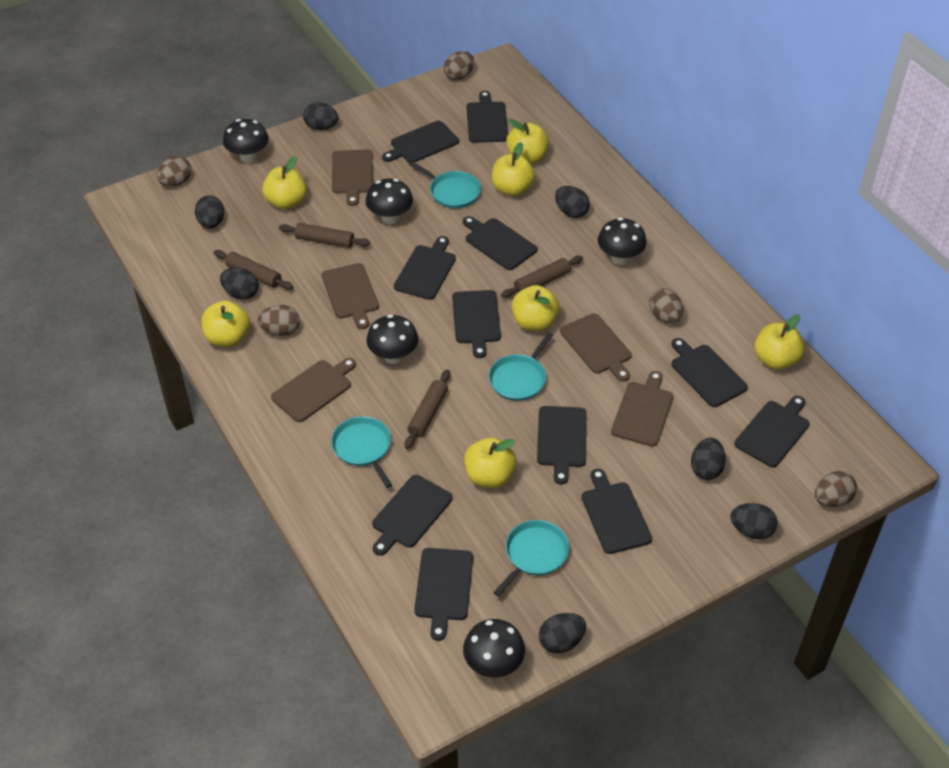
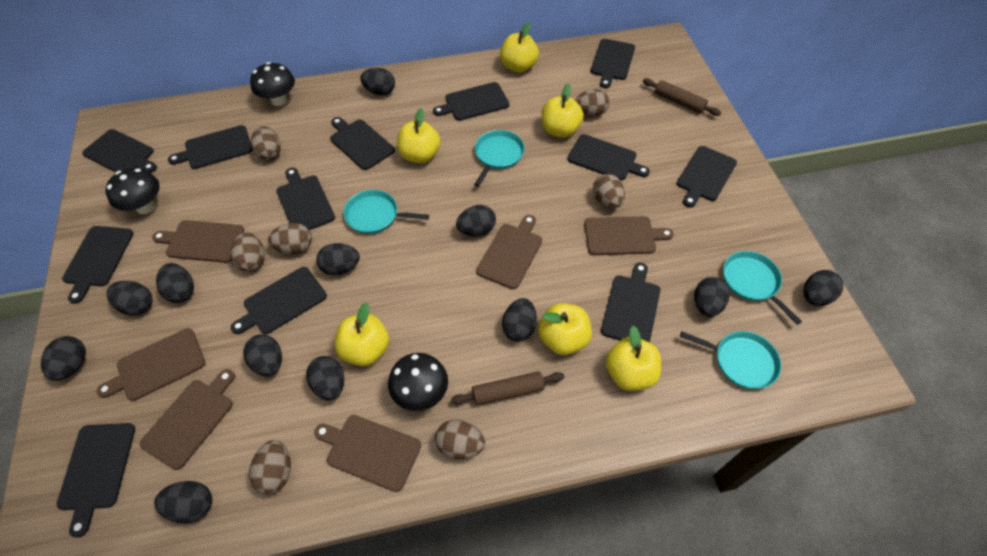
black cutting board: 11 -> 12
black egg: 7 -> 12
black mushroom: 5 -> 3
brown cutting board: 5 -> 6
brown egg: 5 -> 7
brown rolling pin: 4 -> 2
yellow apple: 7 -> 6

